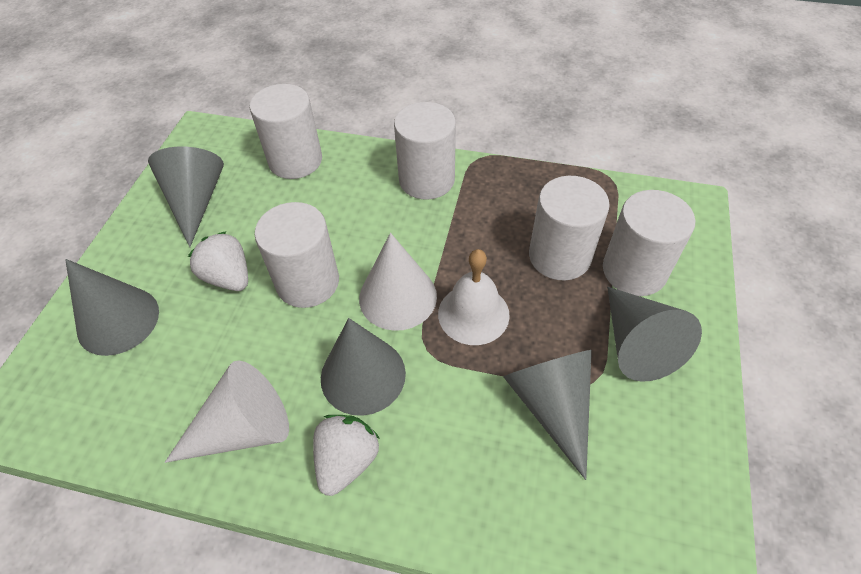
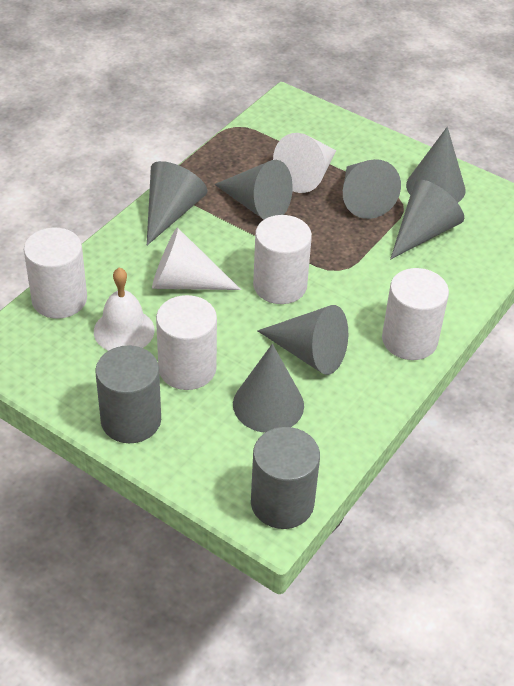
grey cone: 5 -> 7
grey cylinder: 0 -> 2
white cylinder: 5 -> 4
white strawberry: 2 -> 0

